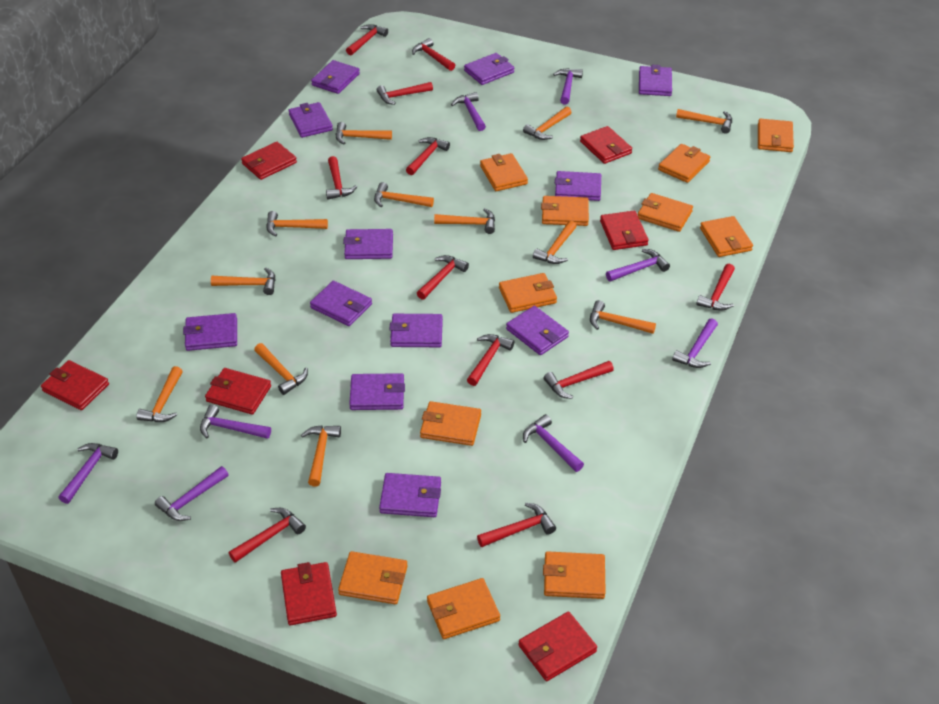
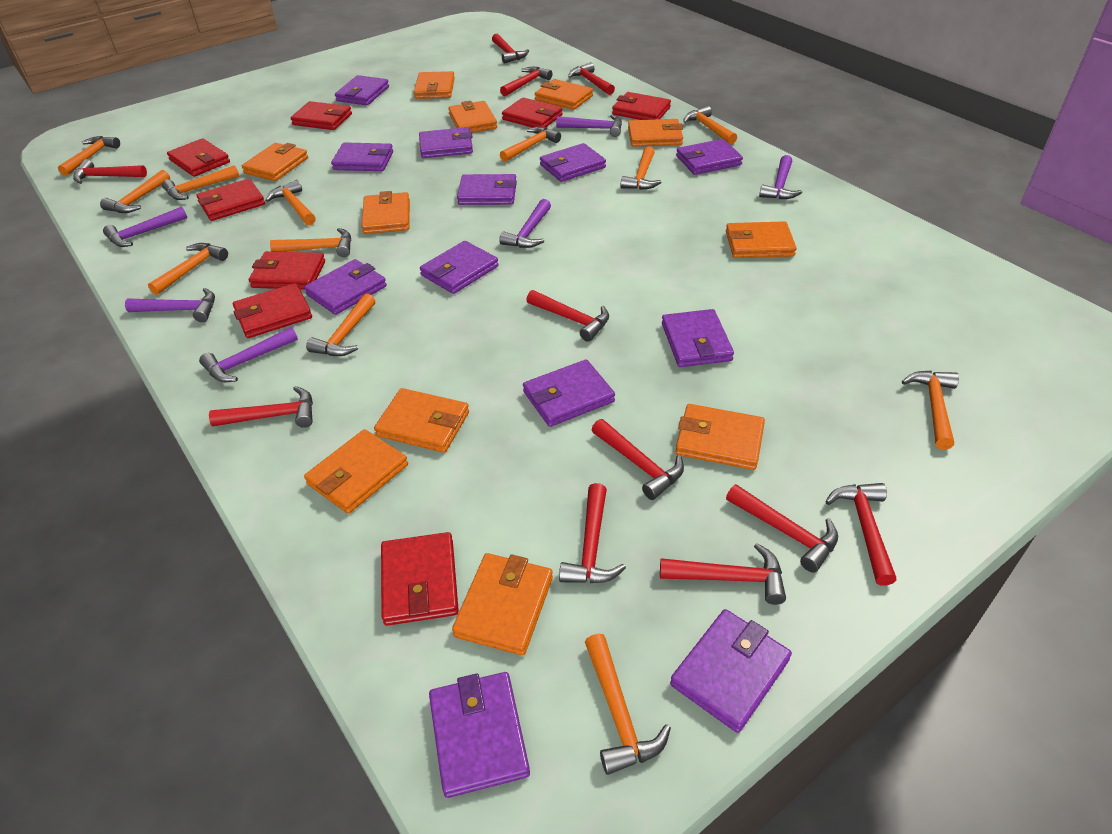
purple hammer: 8 -> 6
red wallet: 7 -> 8

